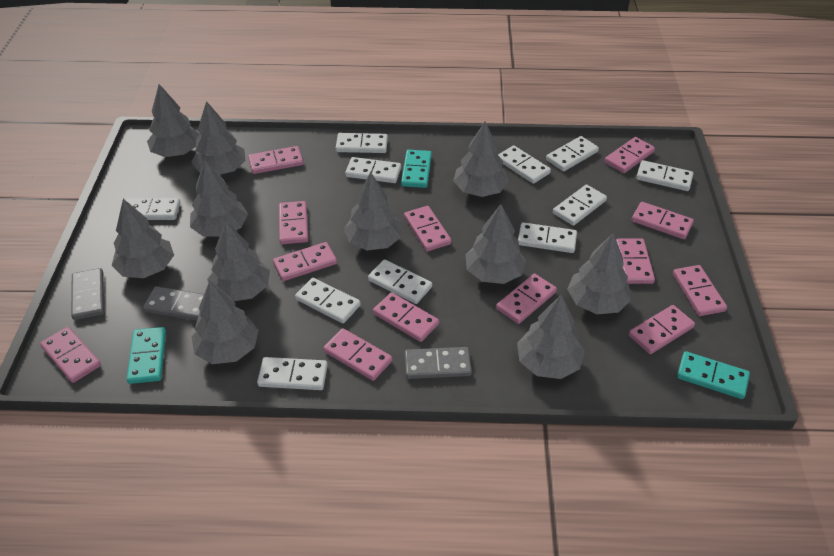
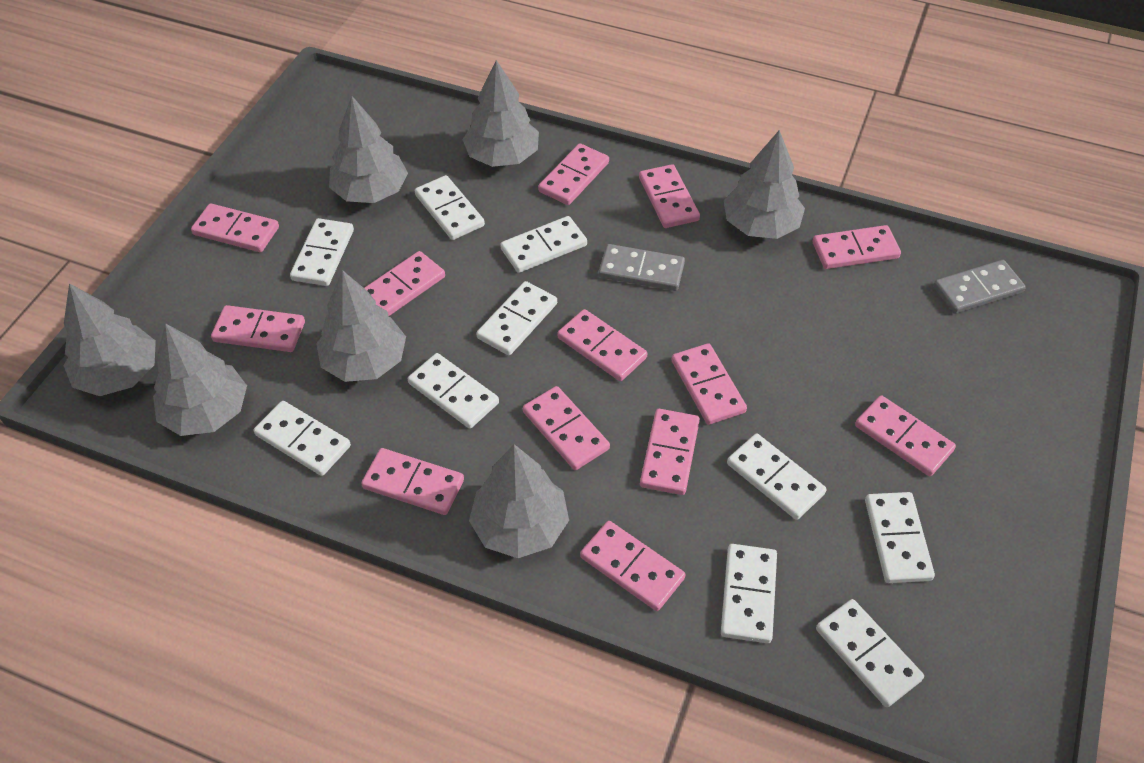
grey domino: 3 -> 2
grey tree: 11 -> 7
turquoise domino: 3 -> 0
white domino: 11 -> 10

